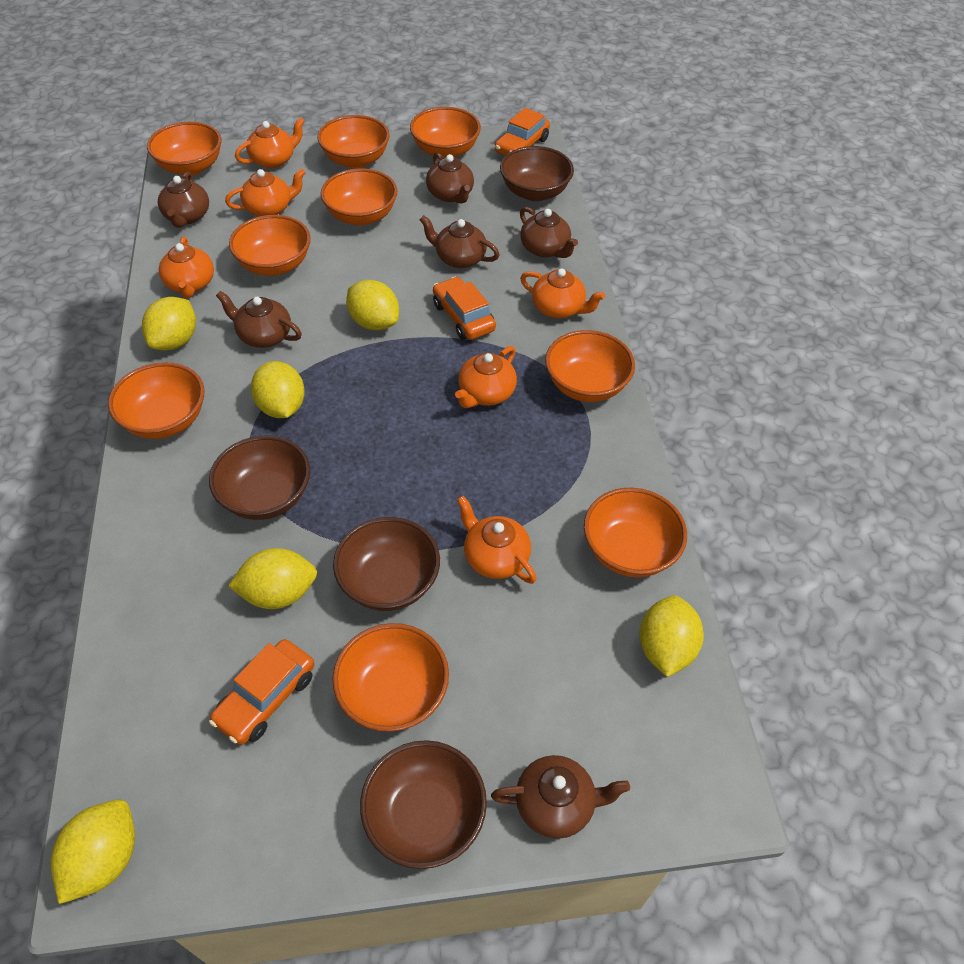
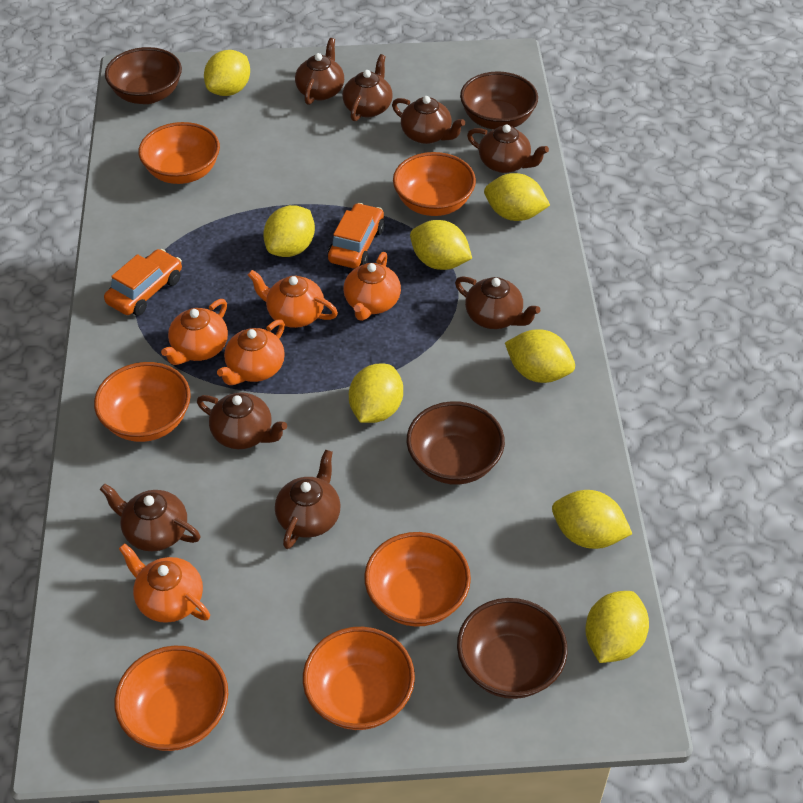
brown teapot: 6 -> 8
orange bowl: 9 -> 6
orange car: 3 -> 2
orange teapot: 6 -> 5
yellow lemon: 6 -> 8

